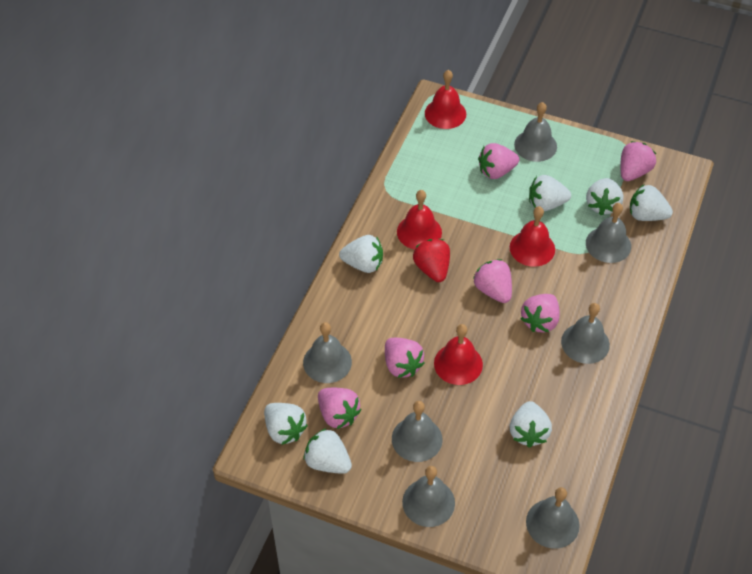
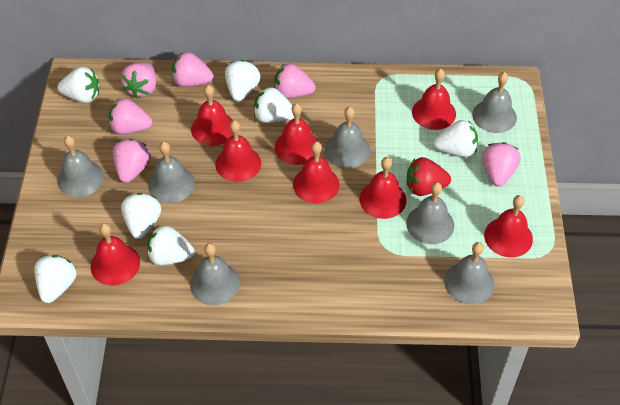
red bell: 4 -> 8

